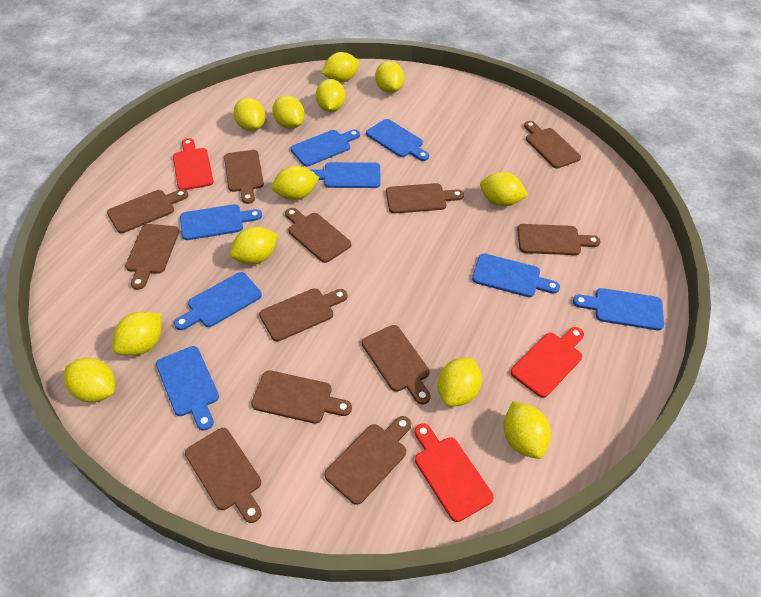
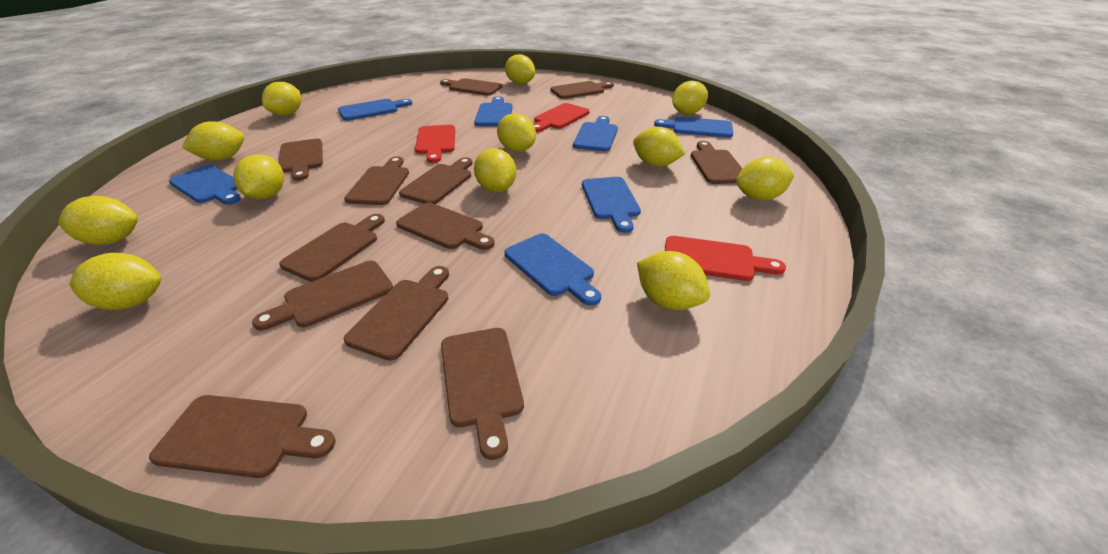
blue cutting board: 8 -> 7

